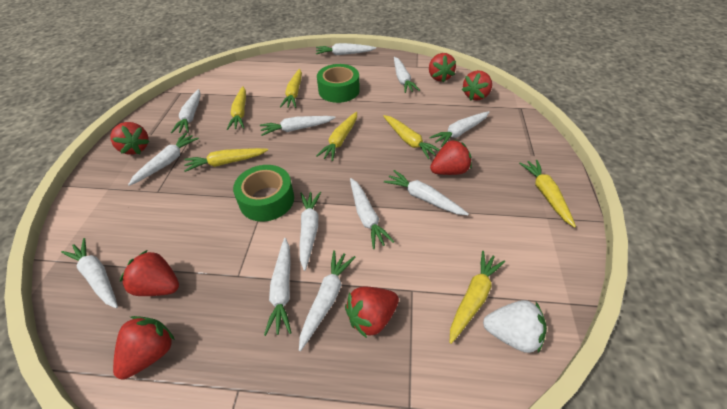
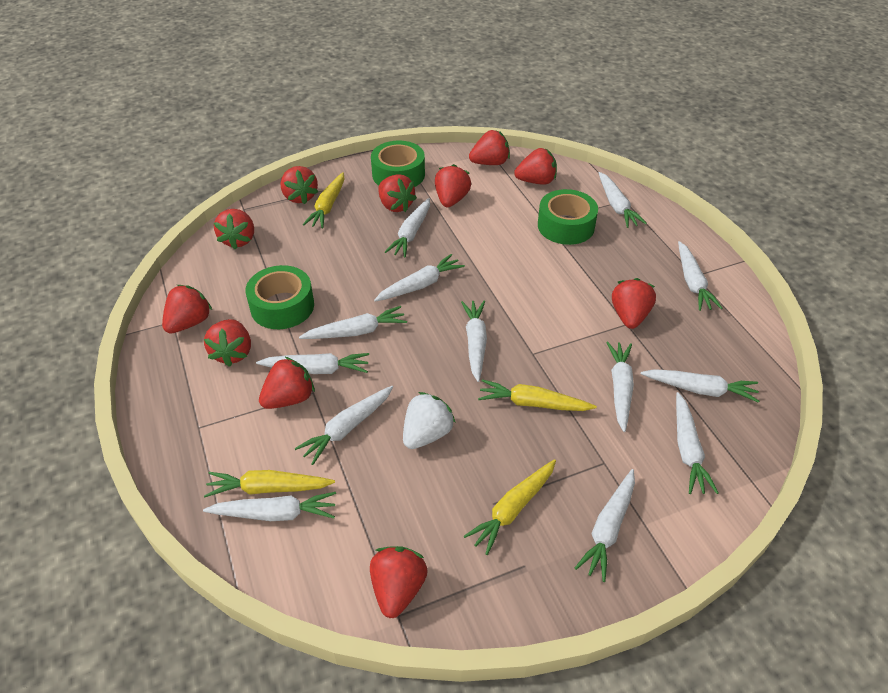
green tape: 2 -> 3
red strawberry: 7 -> 11
white carrot: 12 -> 13
yellow carrot: 7 -> 4

